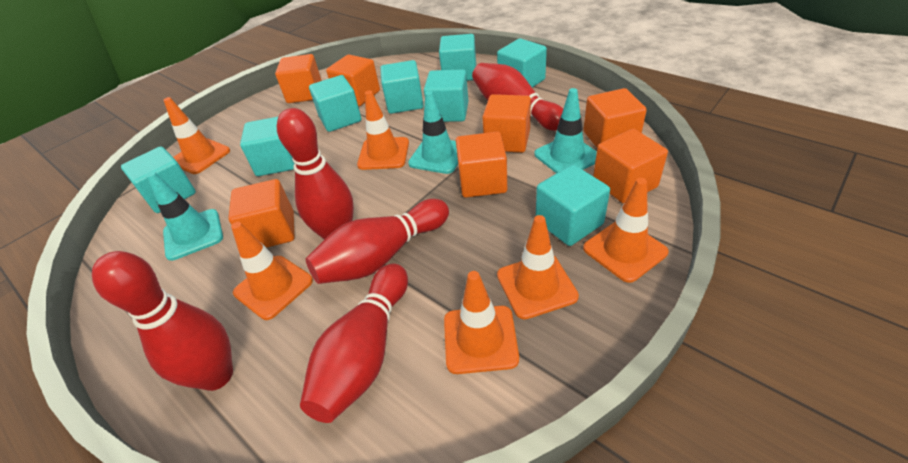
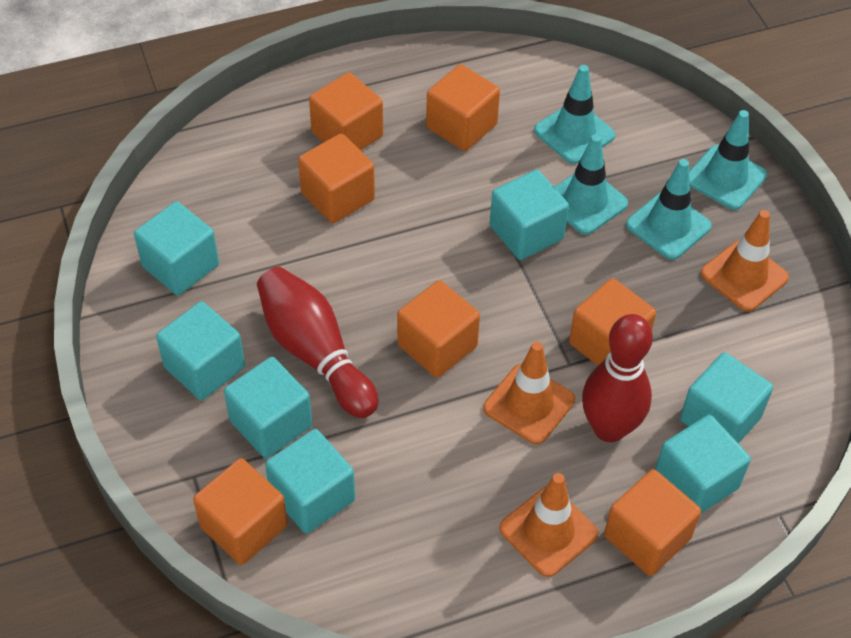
orange traffic cone: 6 -> 3
red bowling pin: 5 -> 2
turquoise cube: 8 -> 7
turquoise traffic cone: 3 -> 4

